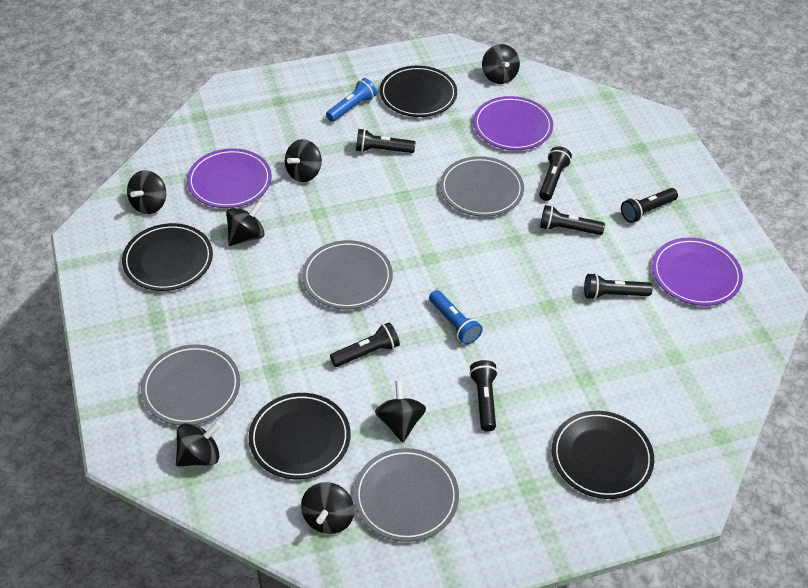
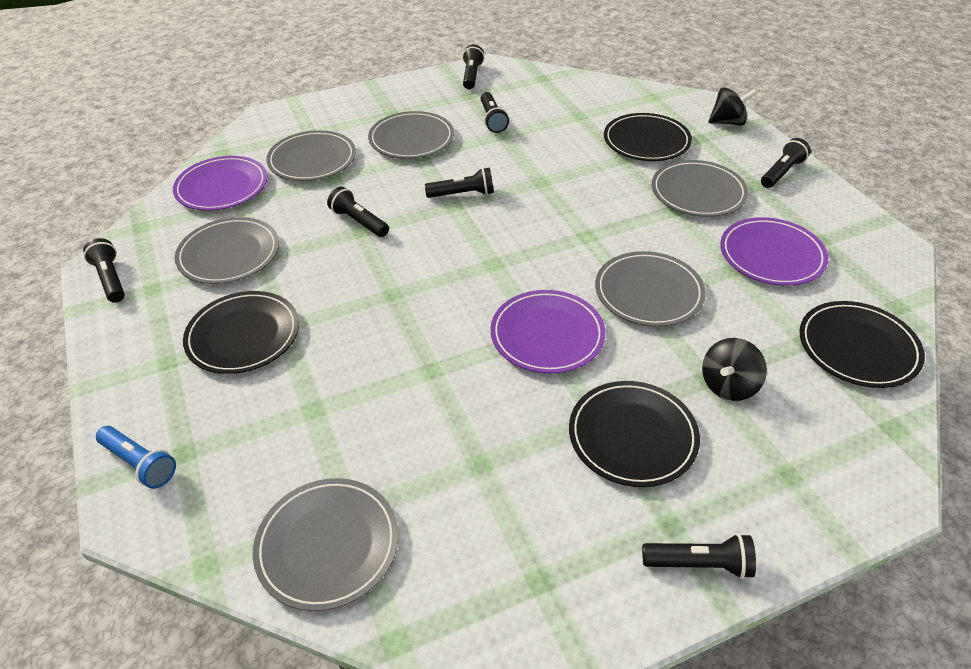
black spinning top: 7 -> 2
blue flashlight: 2 -> 1
grey plate: 4 -> 6

